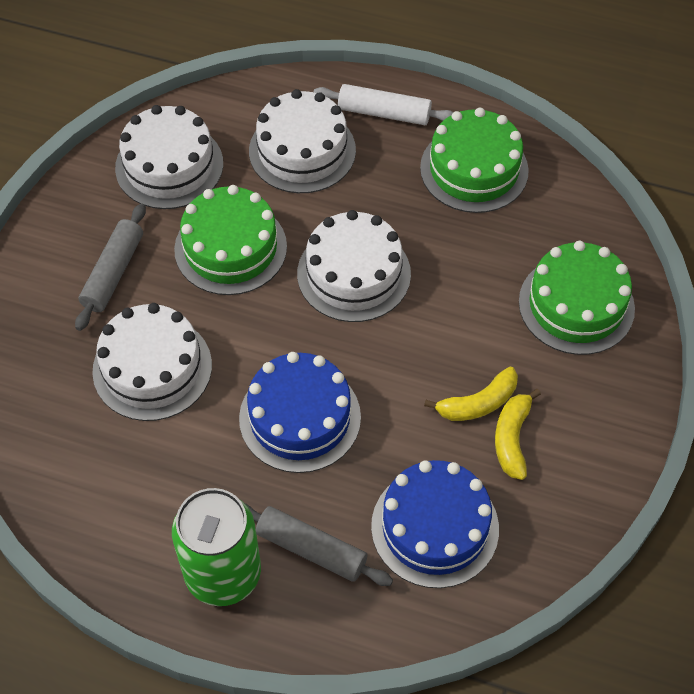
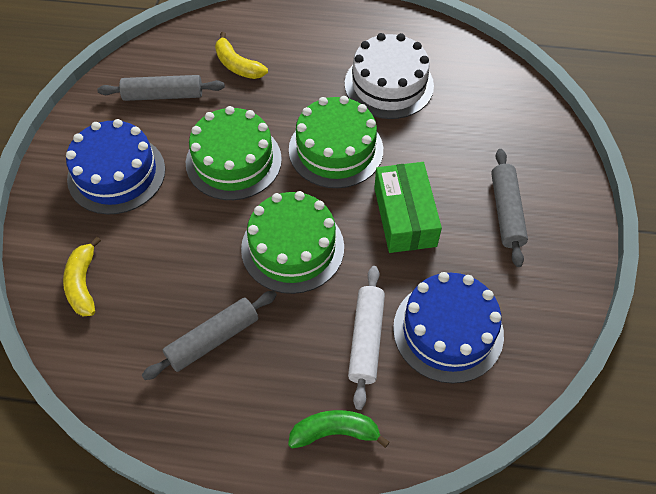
green banana: 0 -> 1
green box: 0 -> 1
green can: 1 -> 0
grey rolling pin: 2 -> 3
white cake: 4 -> 1

